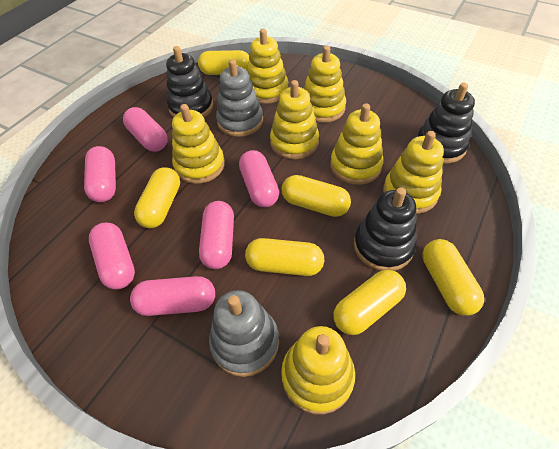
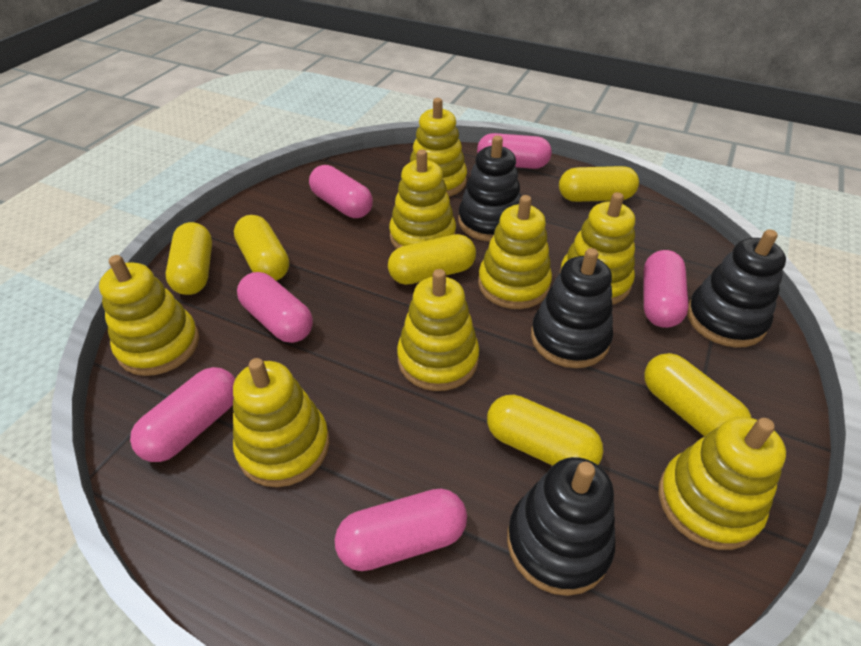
black stacking toy: 3 -> 4
grey stacking toy: 2 -> 0
yellow stacking toy: 7 -> 8

